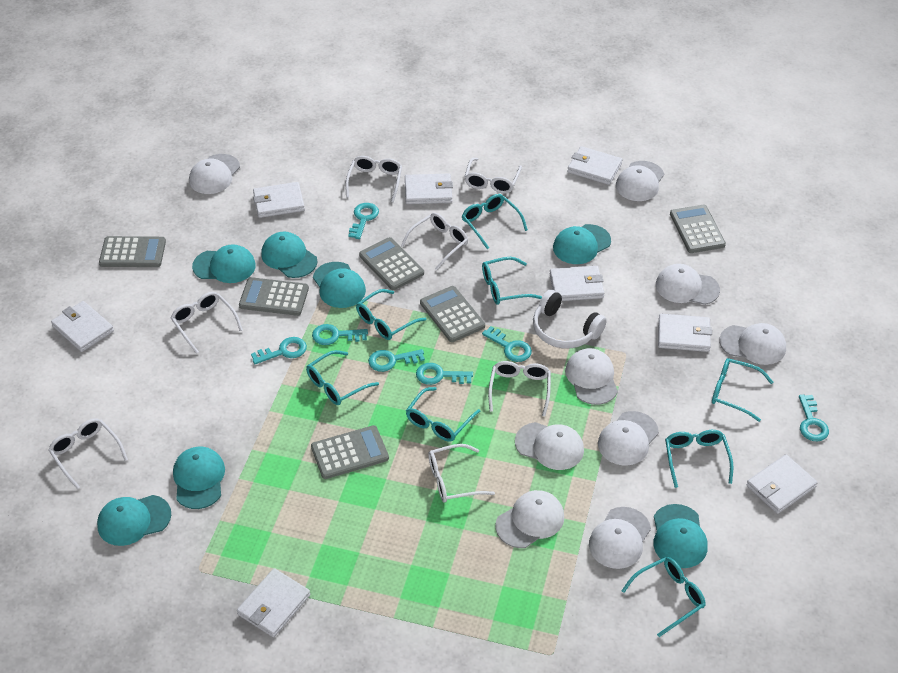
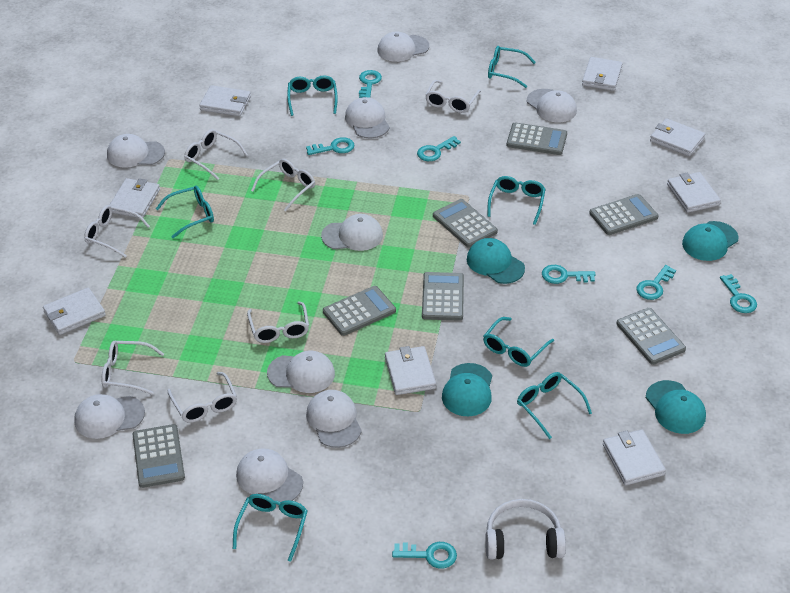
grey calculator: 6 -> 7
turquoise cap: 7 -> 4
turquoise glasses: 8 -> 7

